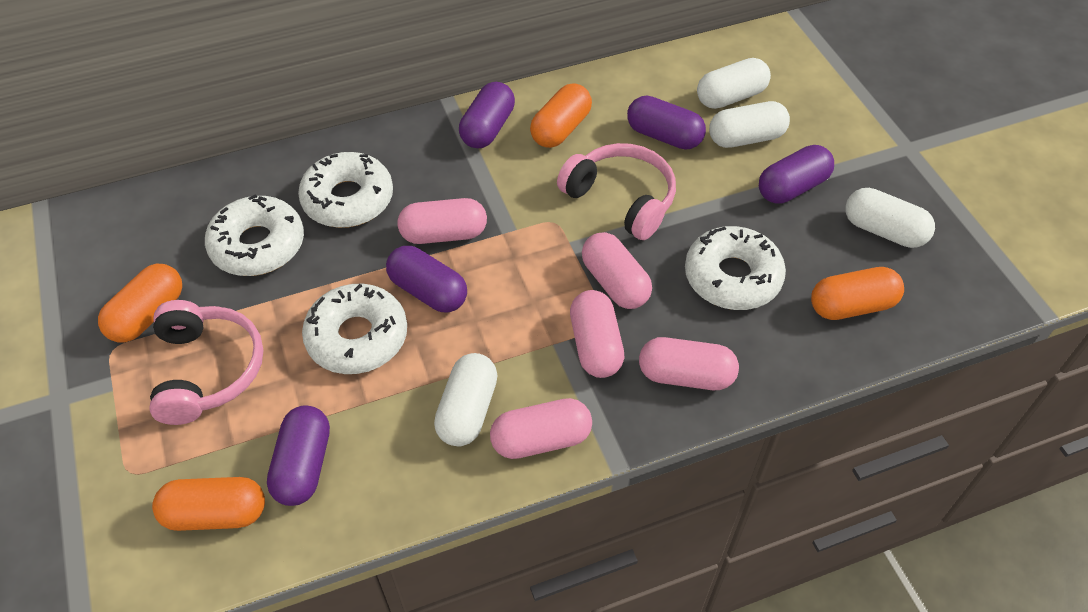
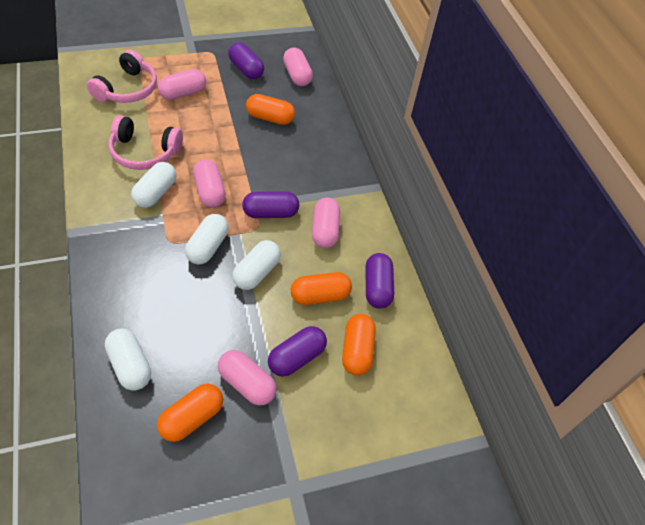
purple capsule: 5 -> 4
white donut: 4 -> 0

